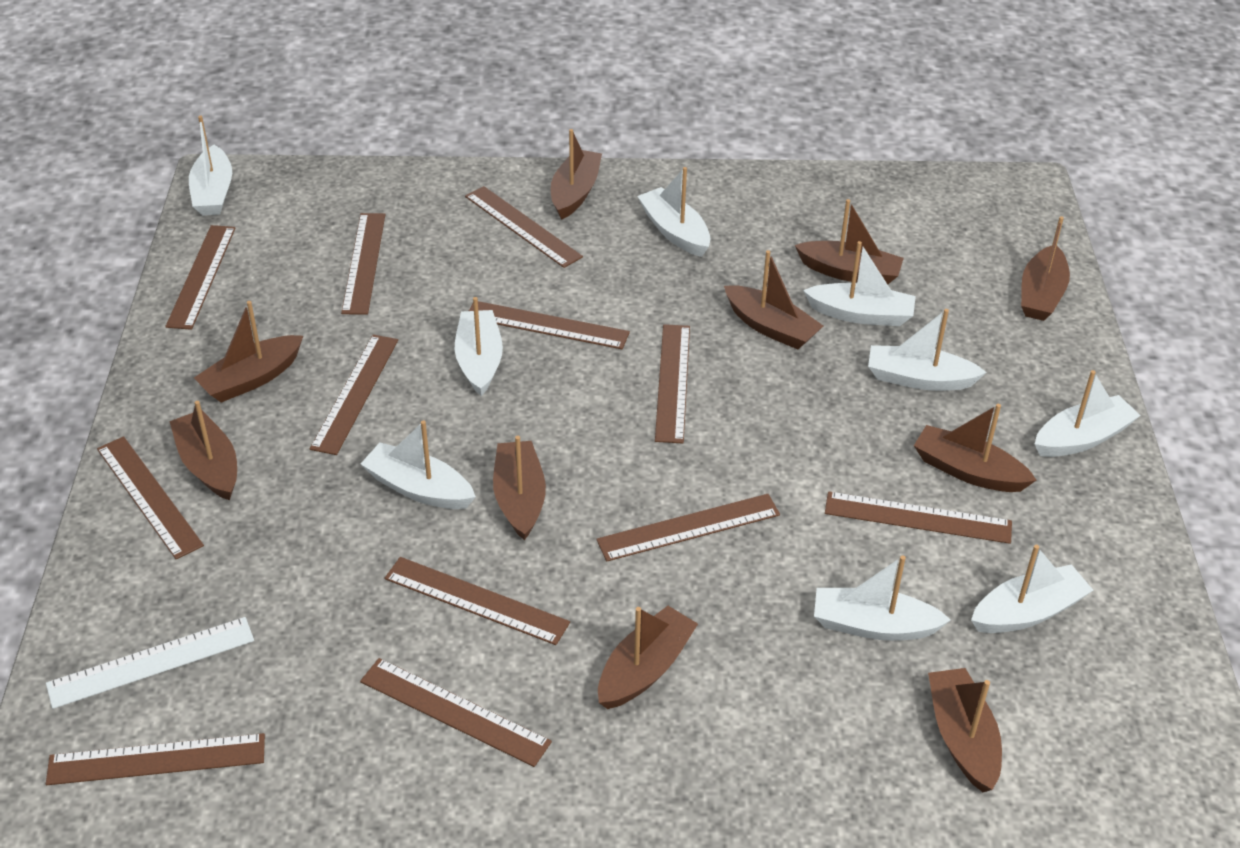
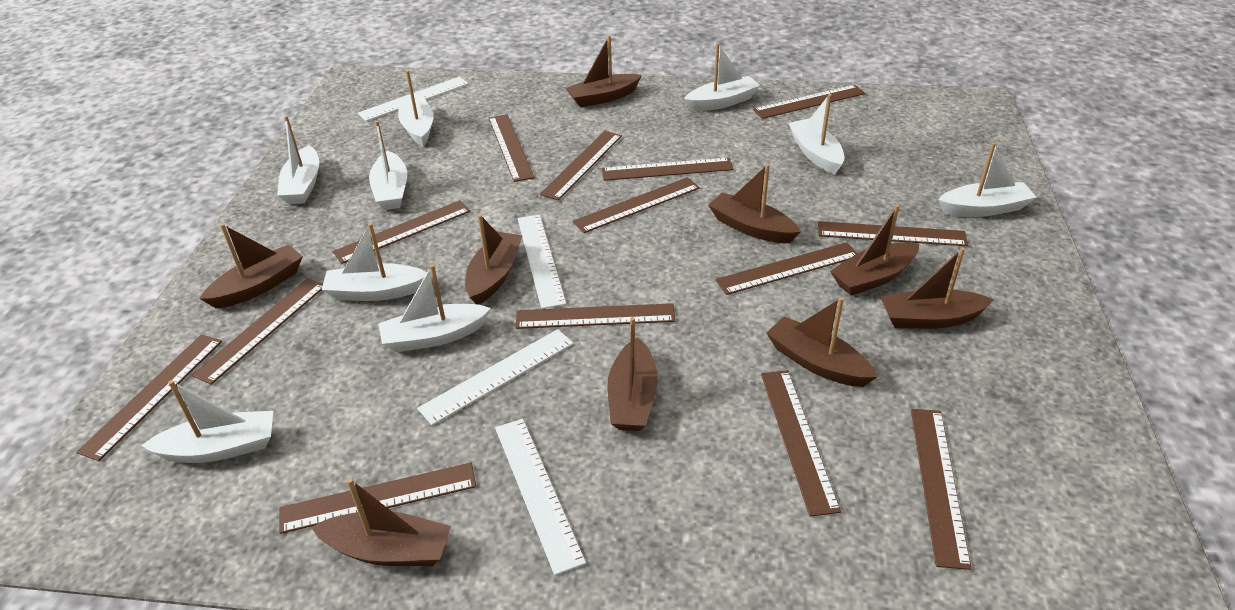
brown boat: 10 -> 9
brown ruler: 12 -> 14
white ruler: 1 -> 4

